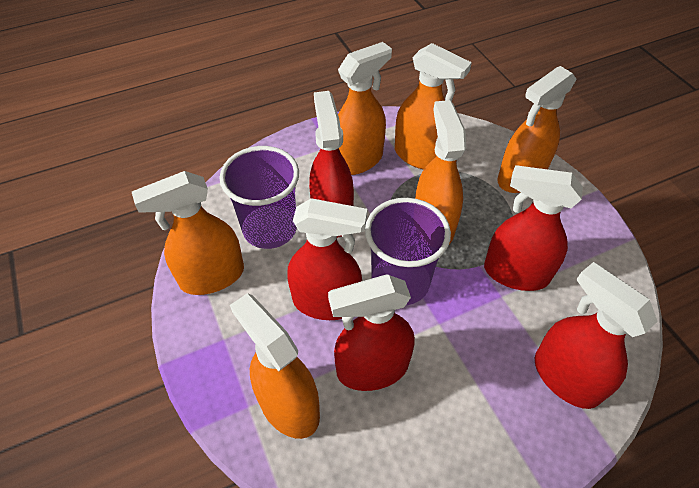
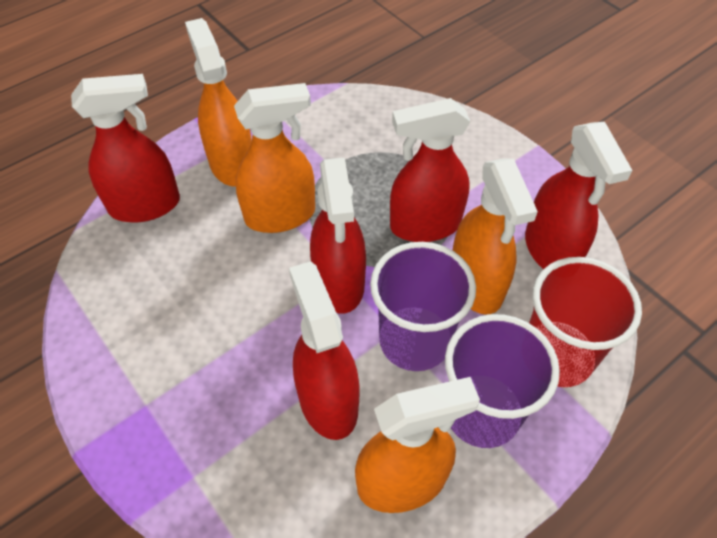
orange spray bottle: 6 -> 4
red cup: 0 -> 1

